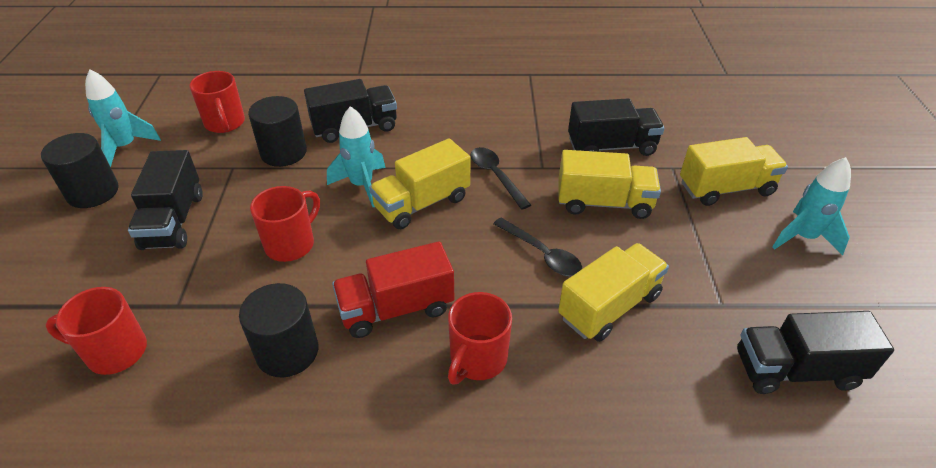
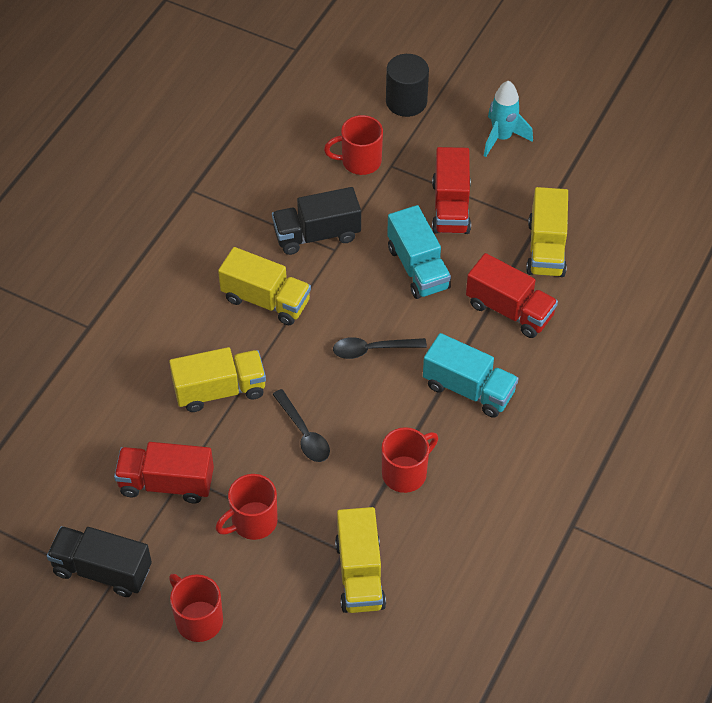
black cylinder: 3 -> 1
black truck: 4 -> 2
red truck: 1 -> 3
turquoise rocket: 3 -> 1
turquoise truck: 0 -> 2

